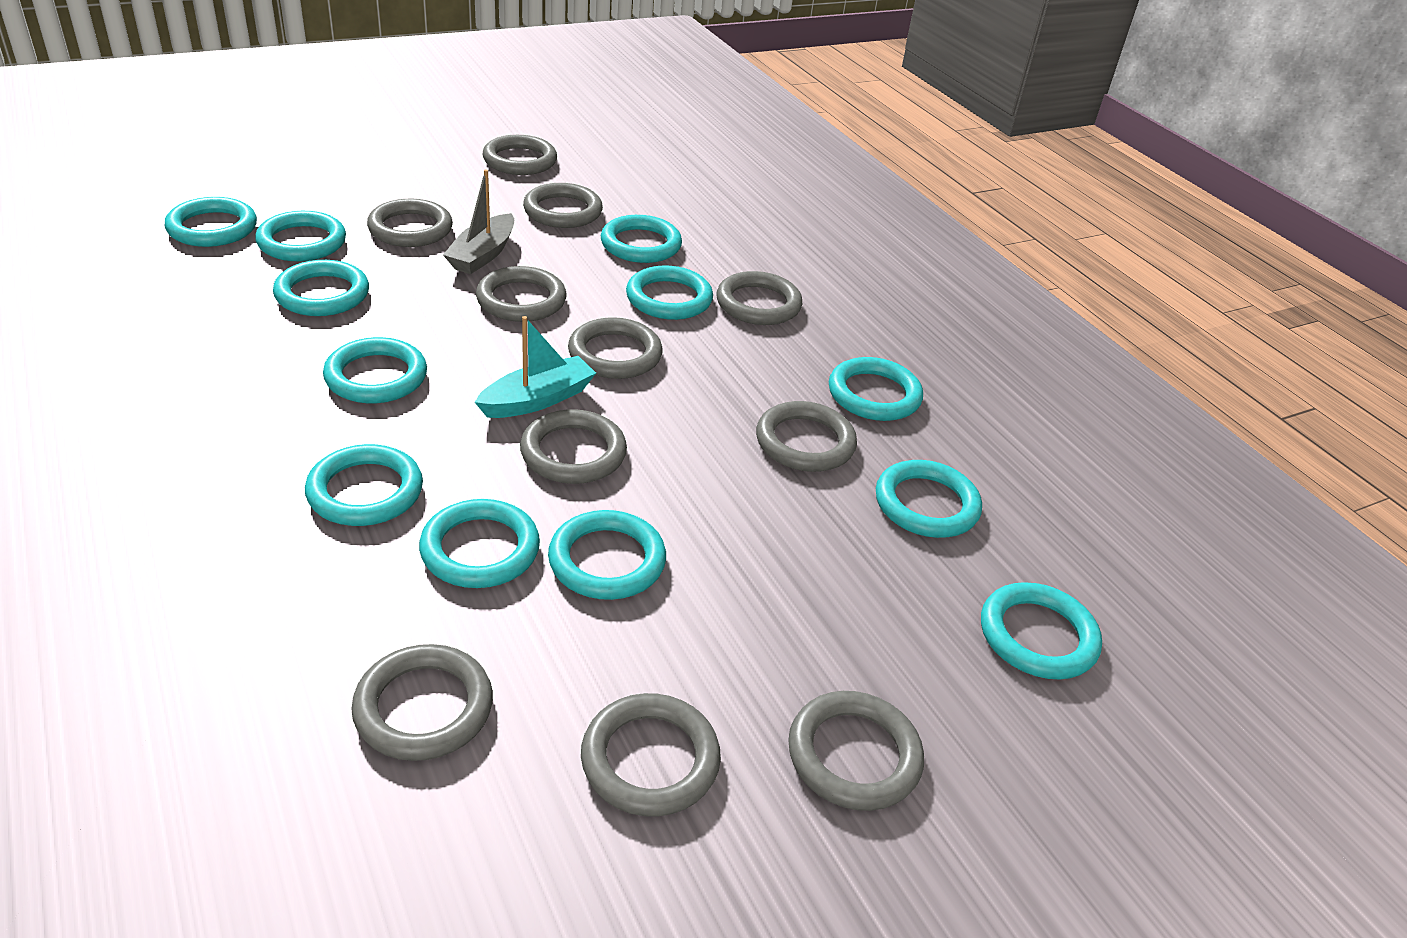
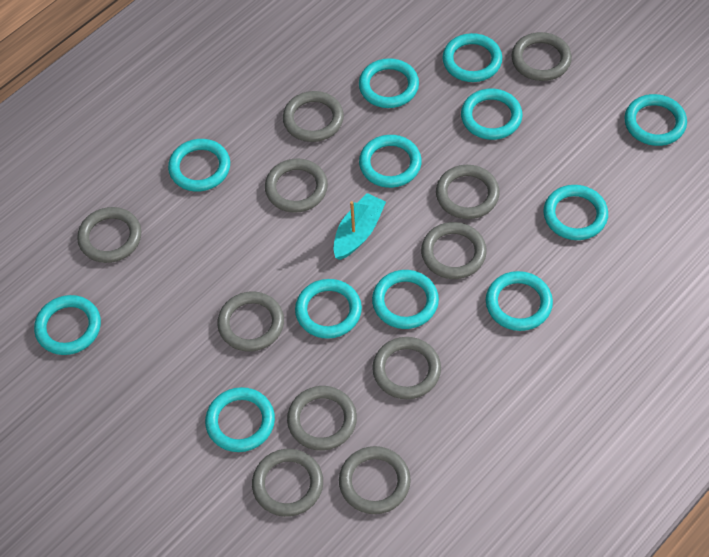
grey boat: 1 -> 0

